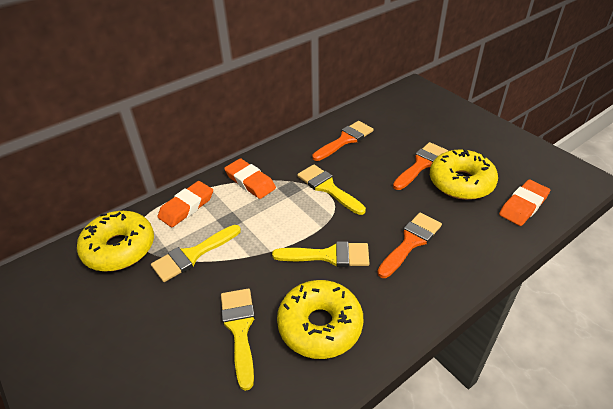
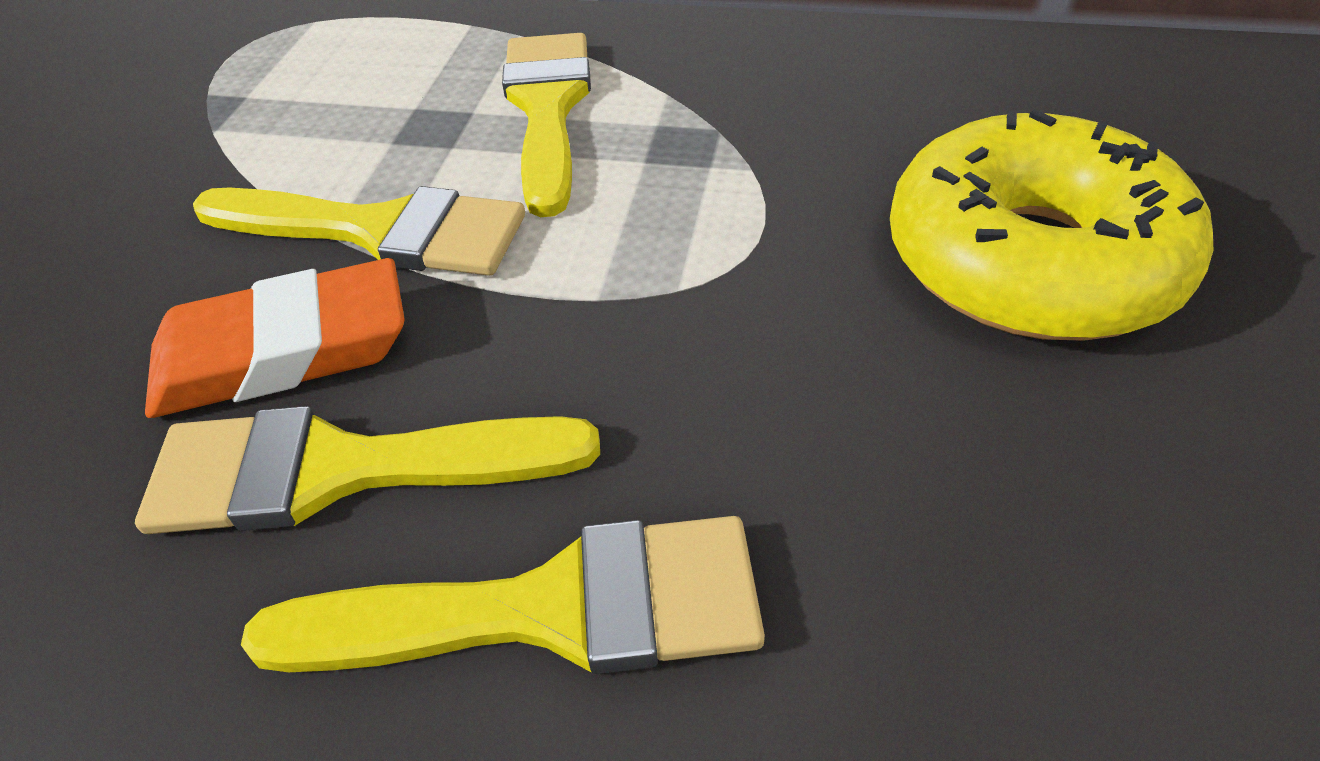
orange brush: 3 -> 0
orange eraser: 3 -> 1
yellow donut: 3 -> 1

